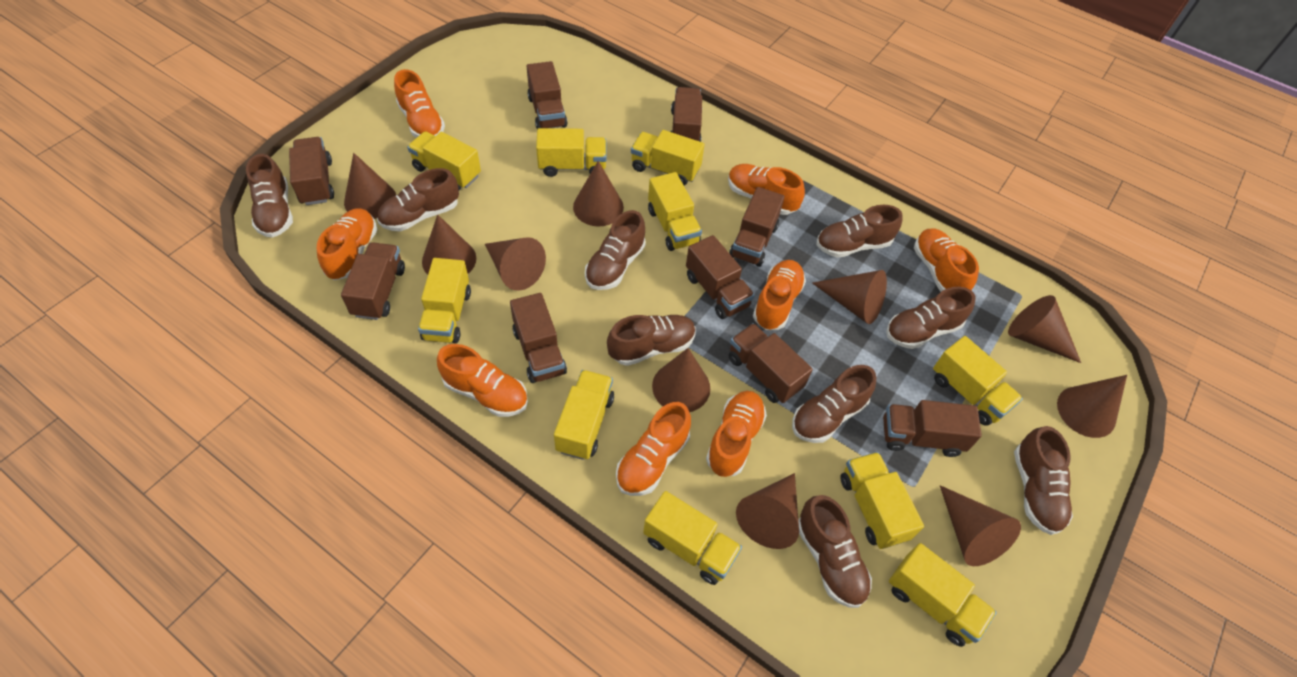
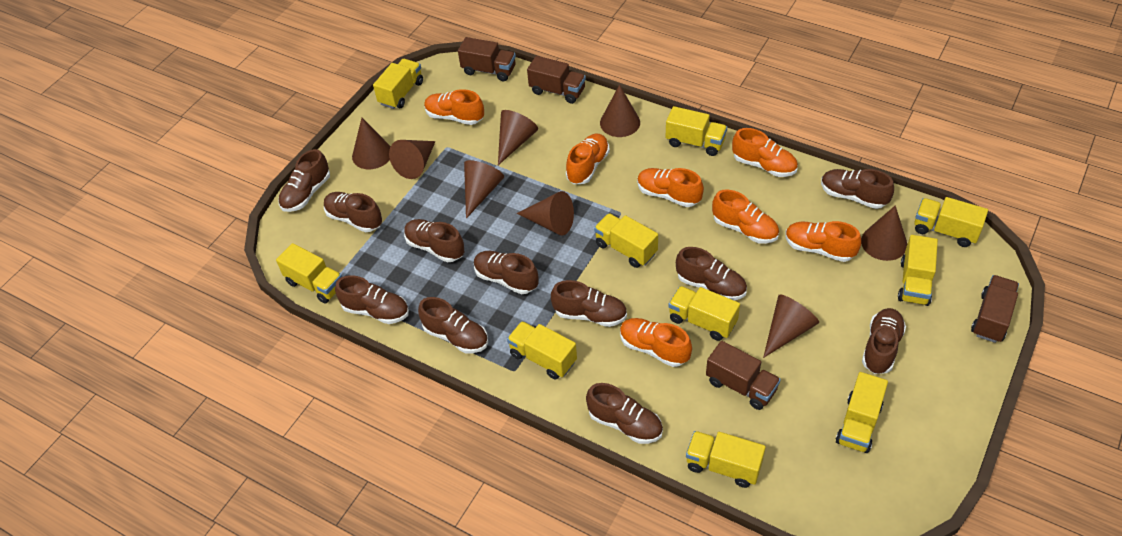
brown cone: 10 -> 8
brown shoe: 9 -> 11
brown truck: 9 -> 4
orange shoe: 8 -> 7

